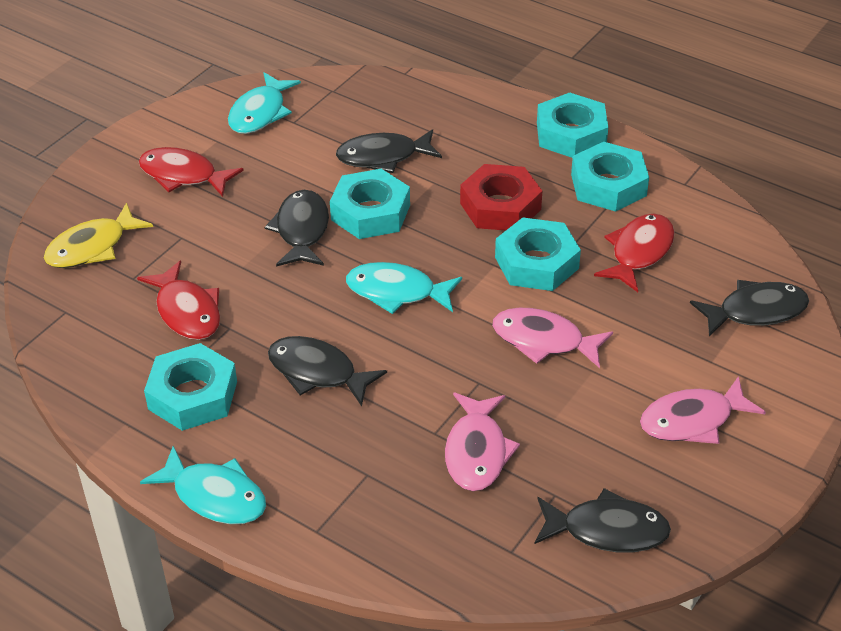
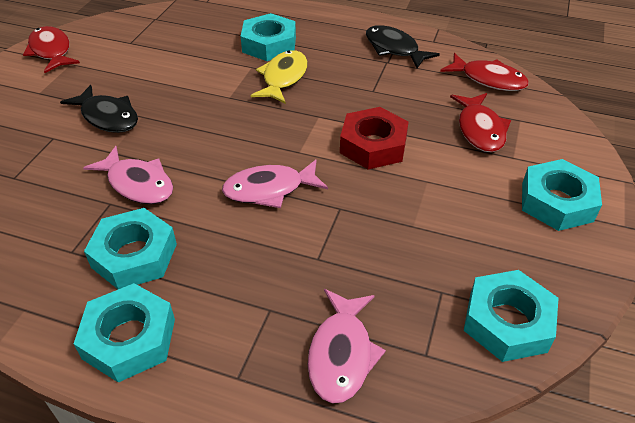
black fish: 5 -> 2
turquoise fish: 3 -> 0

